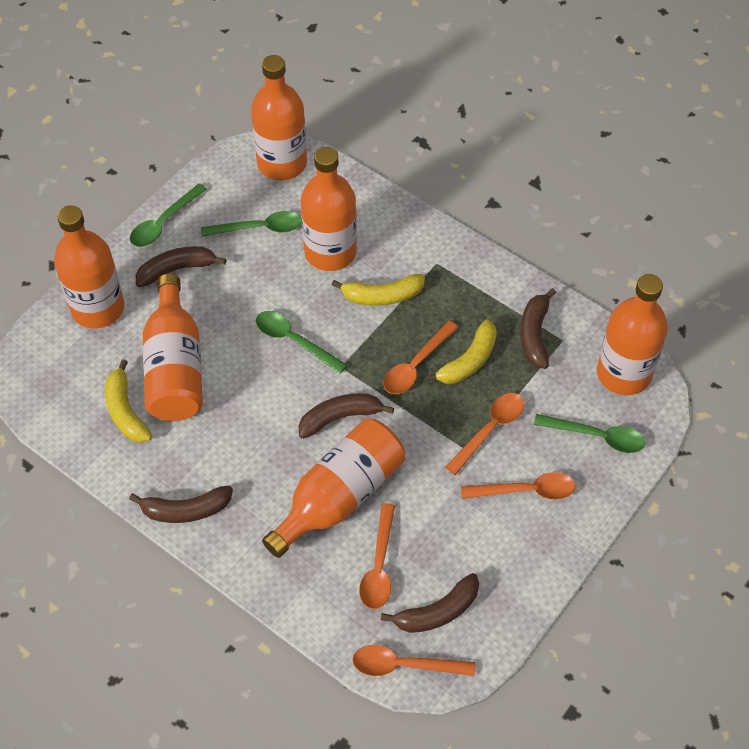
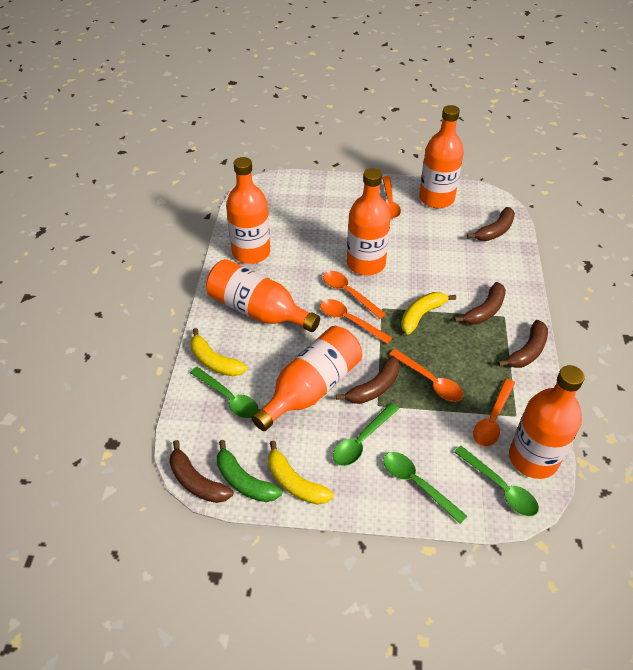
green banana: 0 -> 1

